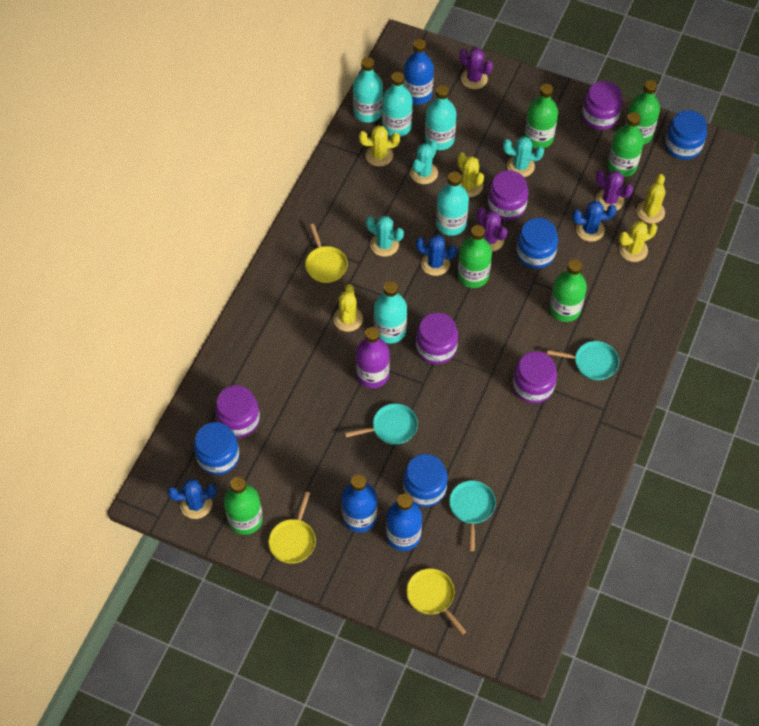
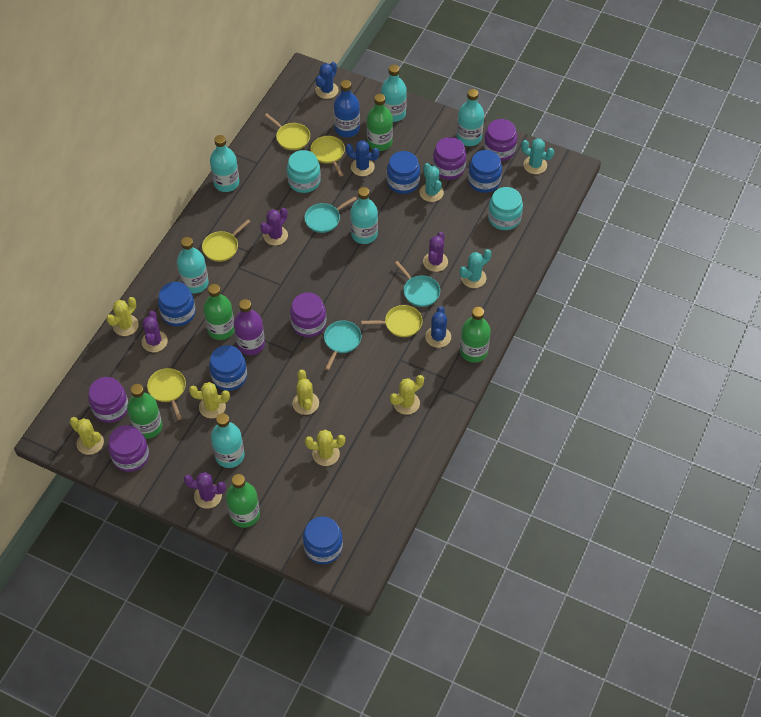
blue bottle: 3 -> 1
blue jar: 4 -> 5
green bottle: 6 -> 5
purple cactus: 3 -> 4
turquoise bottle: 5 -> 6
turquoise jar: 0 -> 2
yellow cactus: 5 -> 6
yellow pan: 3 -> 5

